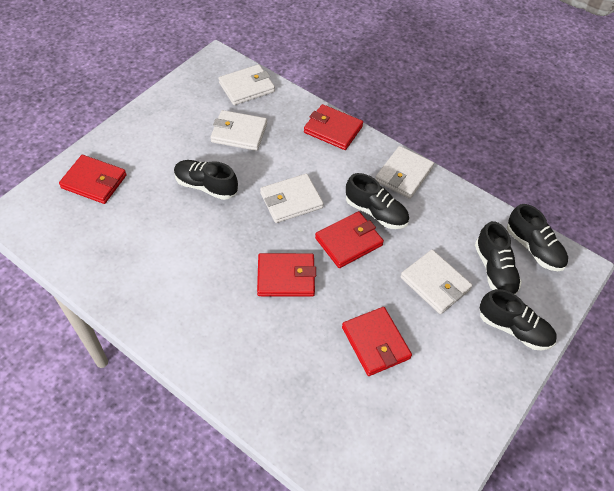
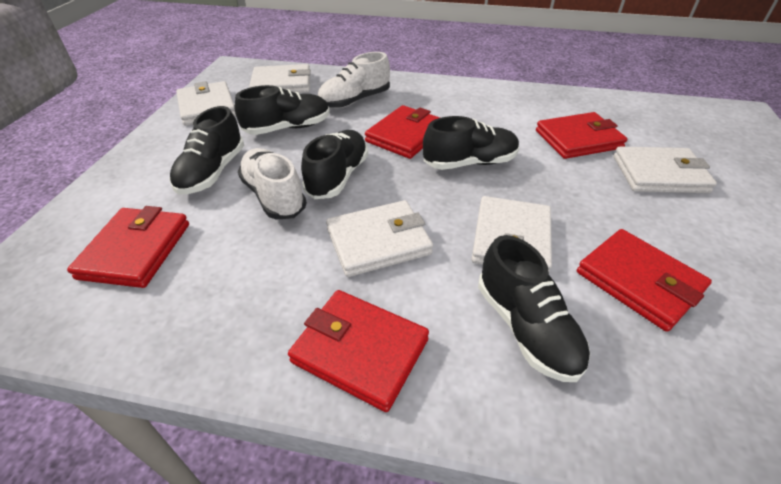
white shoe: 0 -> 2

